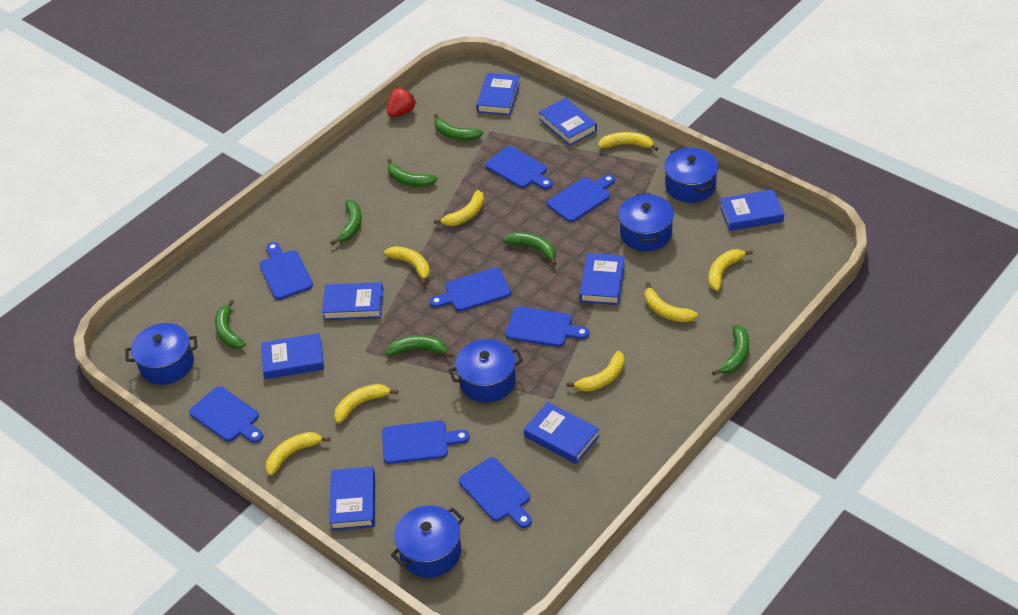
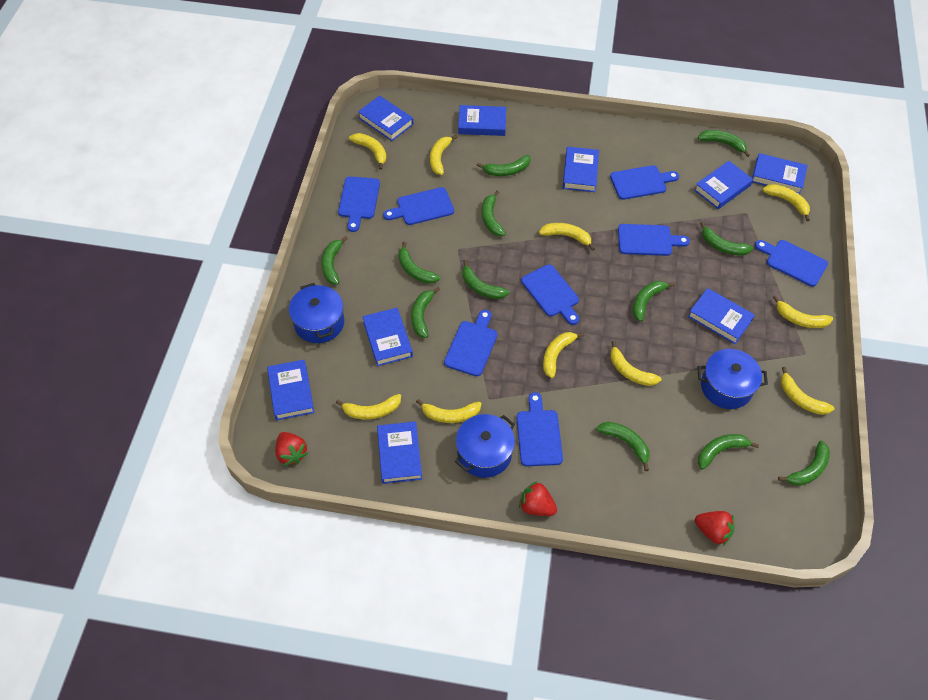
blue book: 8 -> 9
blue pot: 5 -> 3
green banana: 7 -> 12
red strawberry: 1 -> 3
yellow banana: 8 -> 10

